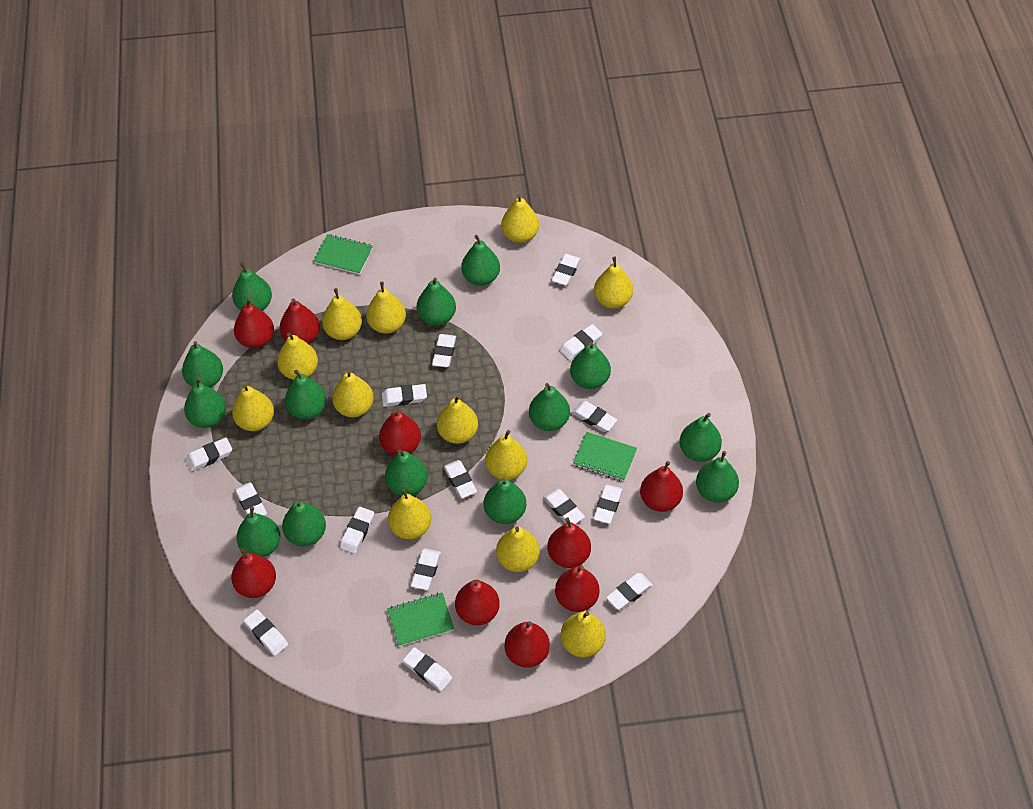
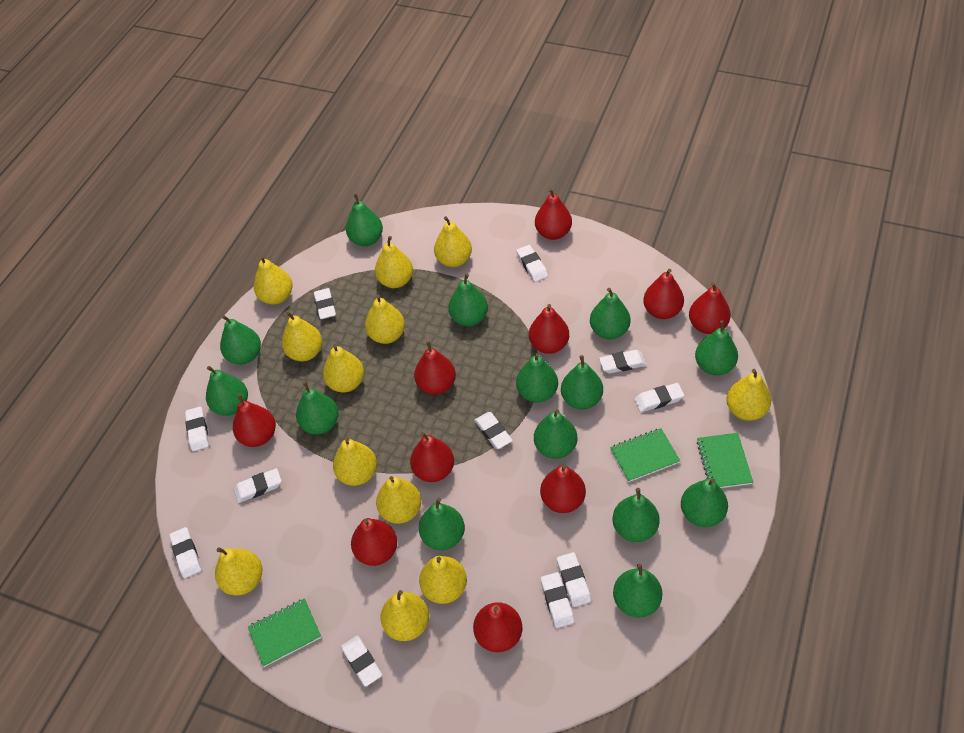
red pear: 9 -> 10
white eraser: 15 -> 11

